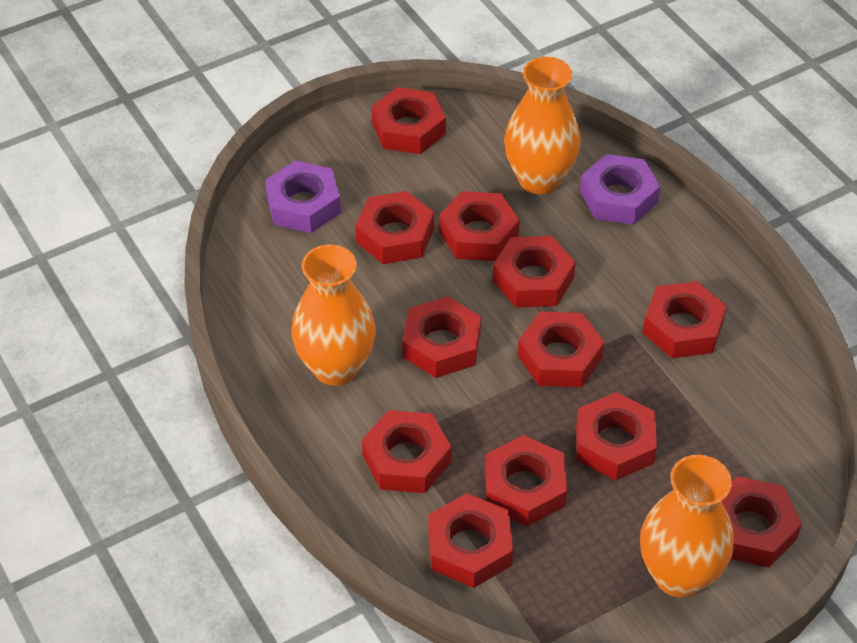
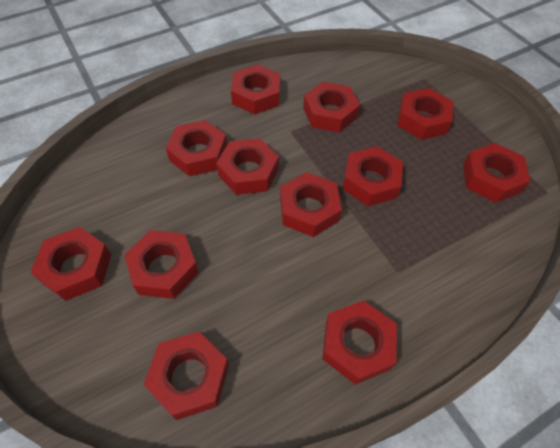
orange vase: 3 -> 0
purple nut: 2 -> 0

